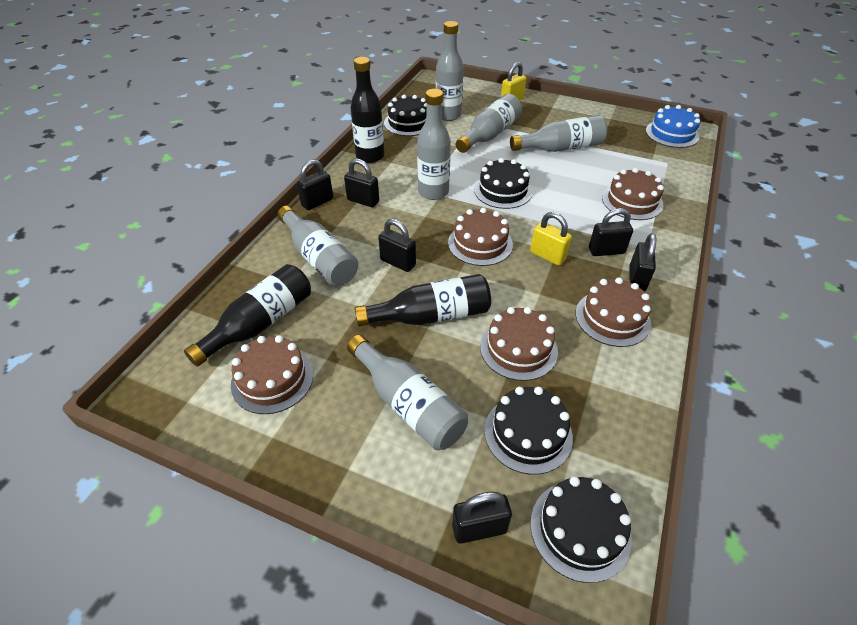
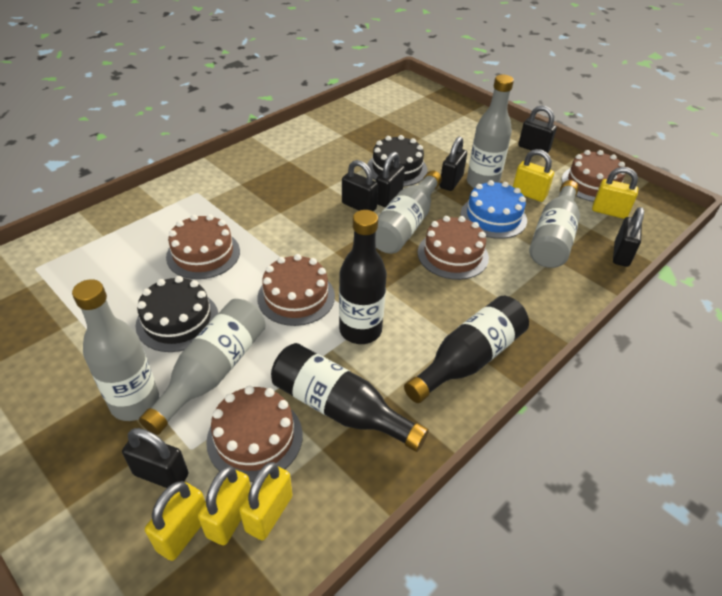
black cake: 4 -> 2
grey bottle: 6 -> 5
yellow padlock: 2 -> 5

